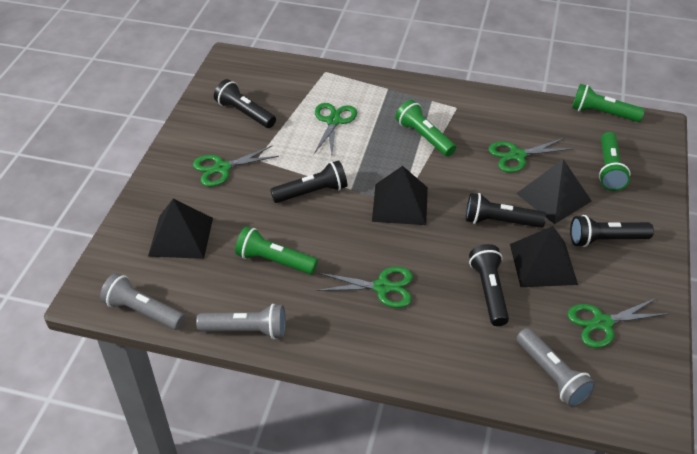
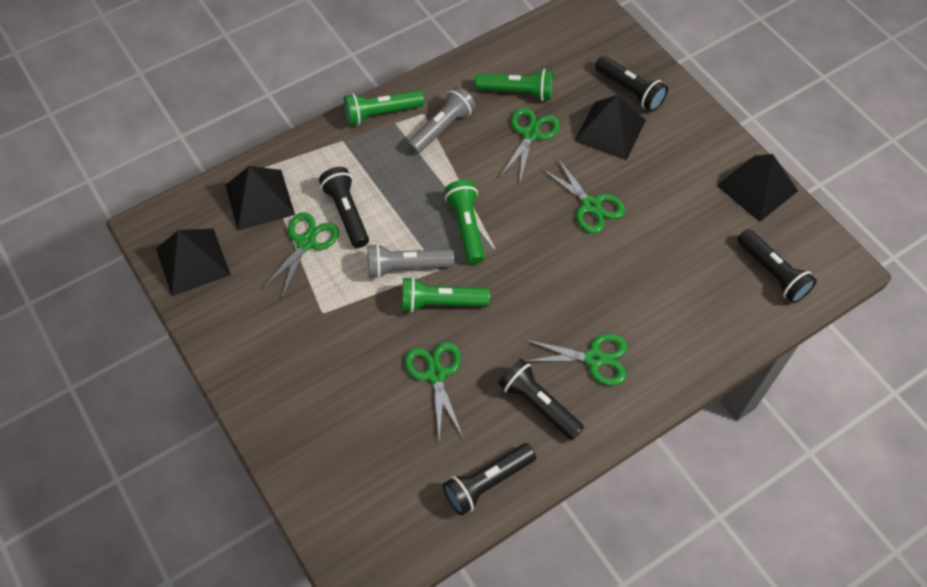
grey flashlight: 3 -> 2

